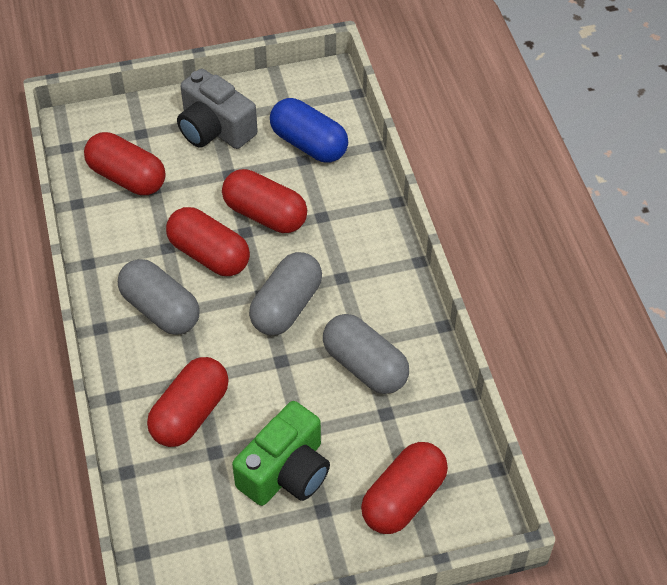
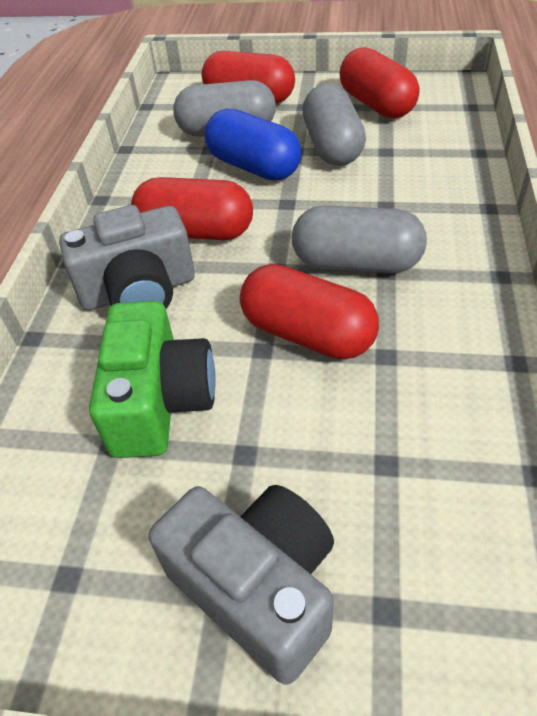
grey camera: 1 -> 2
red capsule: 5 -> 4

